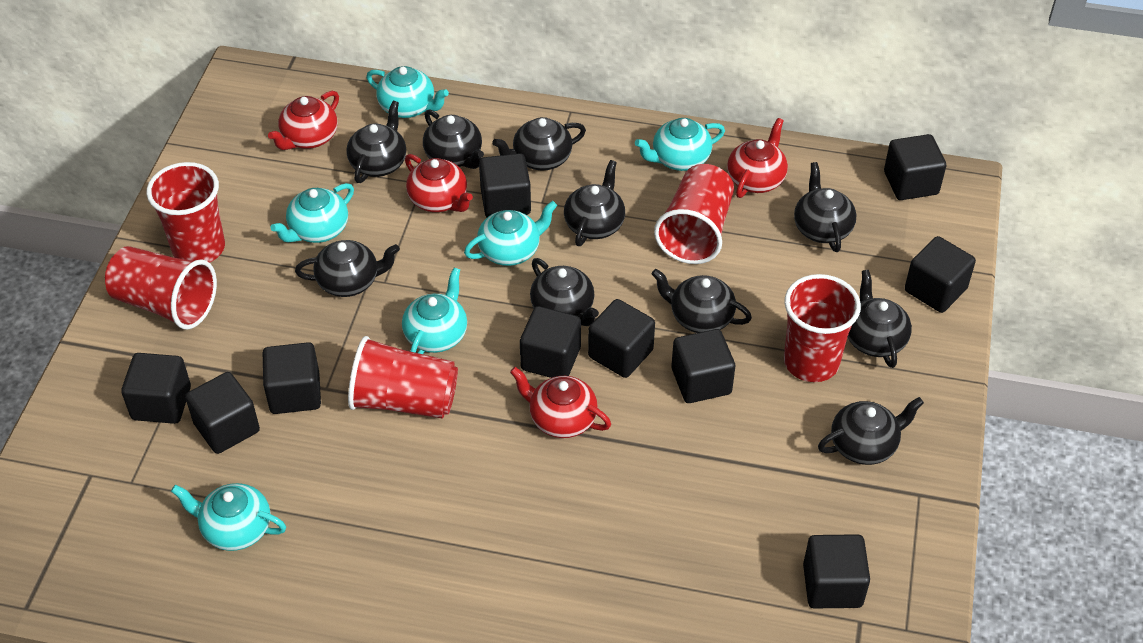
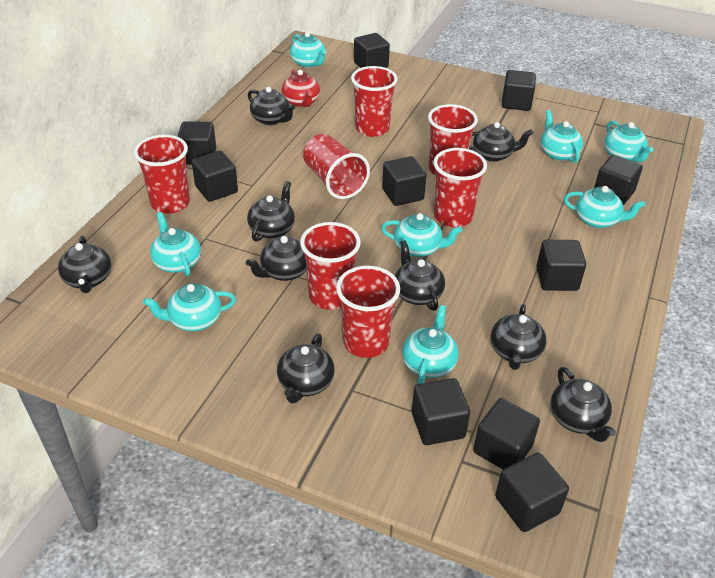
black teapot: 10 -> 9
red cup: 5 -> 7
red teapot: 4 -> 1
turquoise teapot: 6 -> 8

